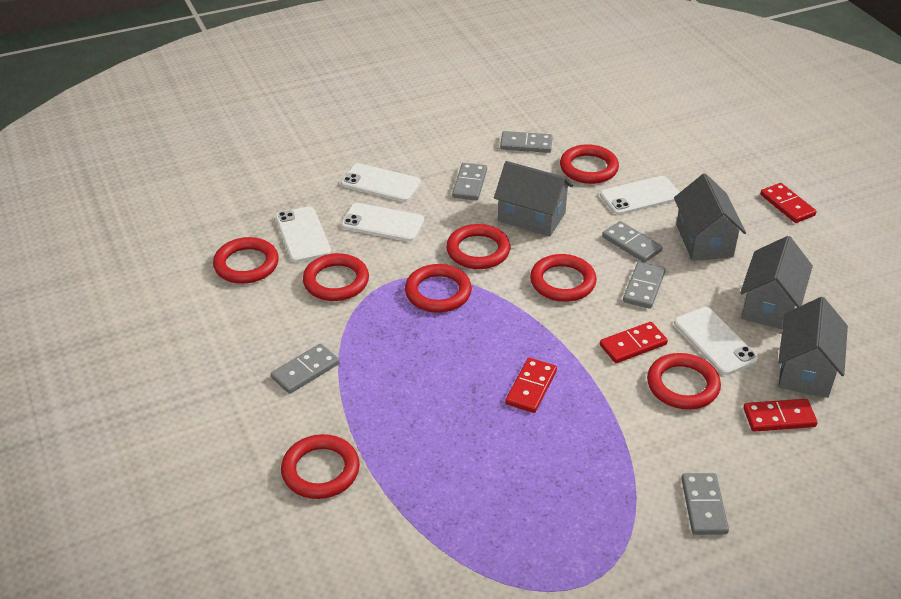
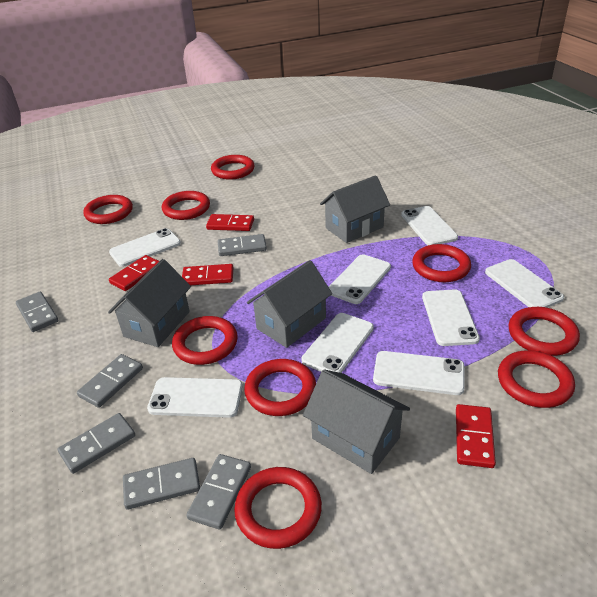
red ring: 8 -> 9
white phone: 5 -> 8

